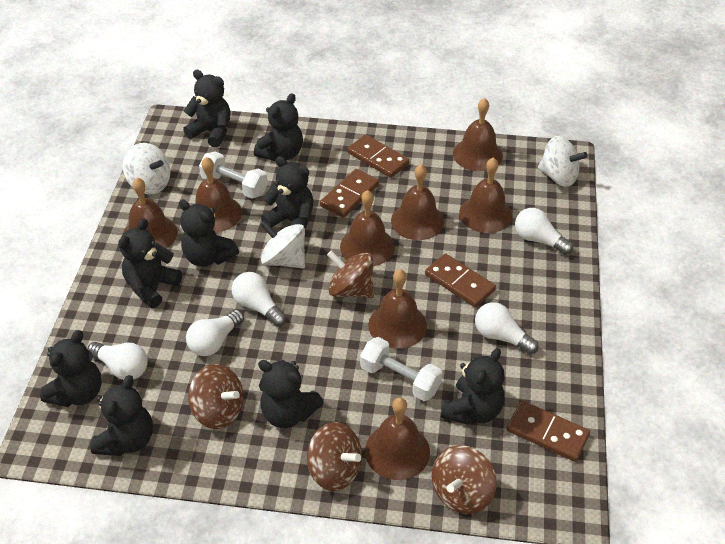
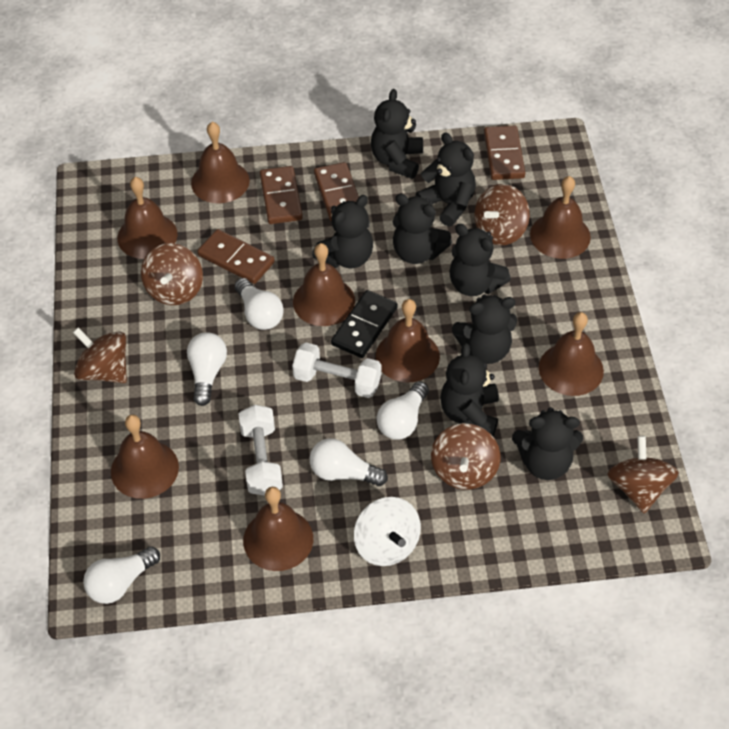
black domino: 0 -> 1
black teddy bear: 9 -> 8
brown spinning top: 4 -> 5
white spinning top: 3 -> 1

